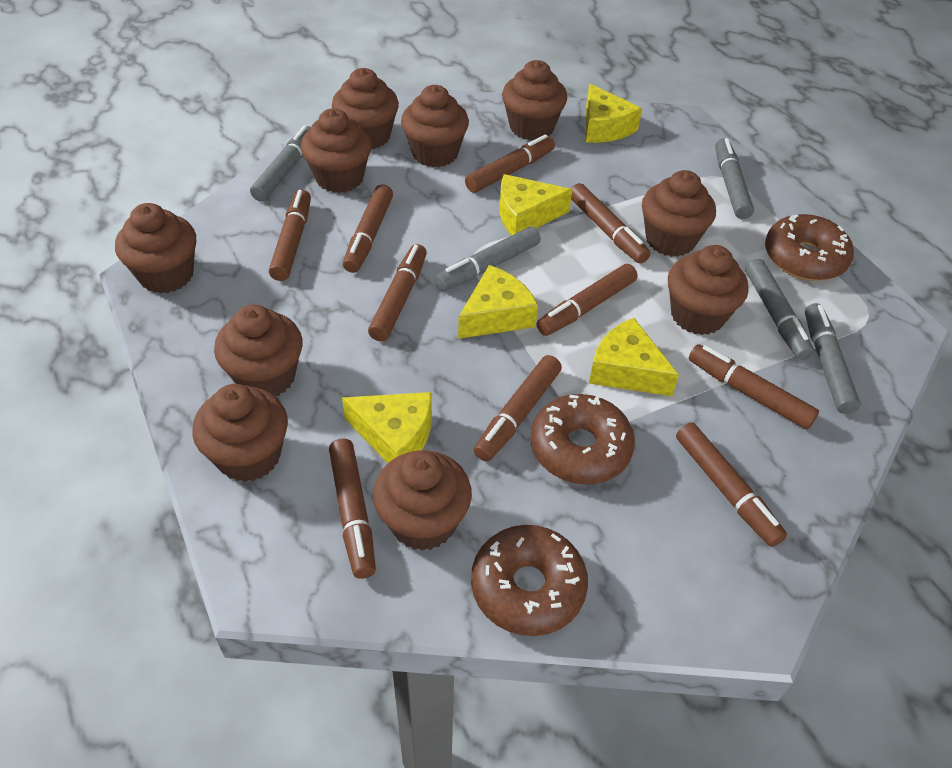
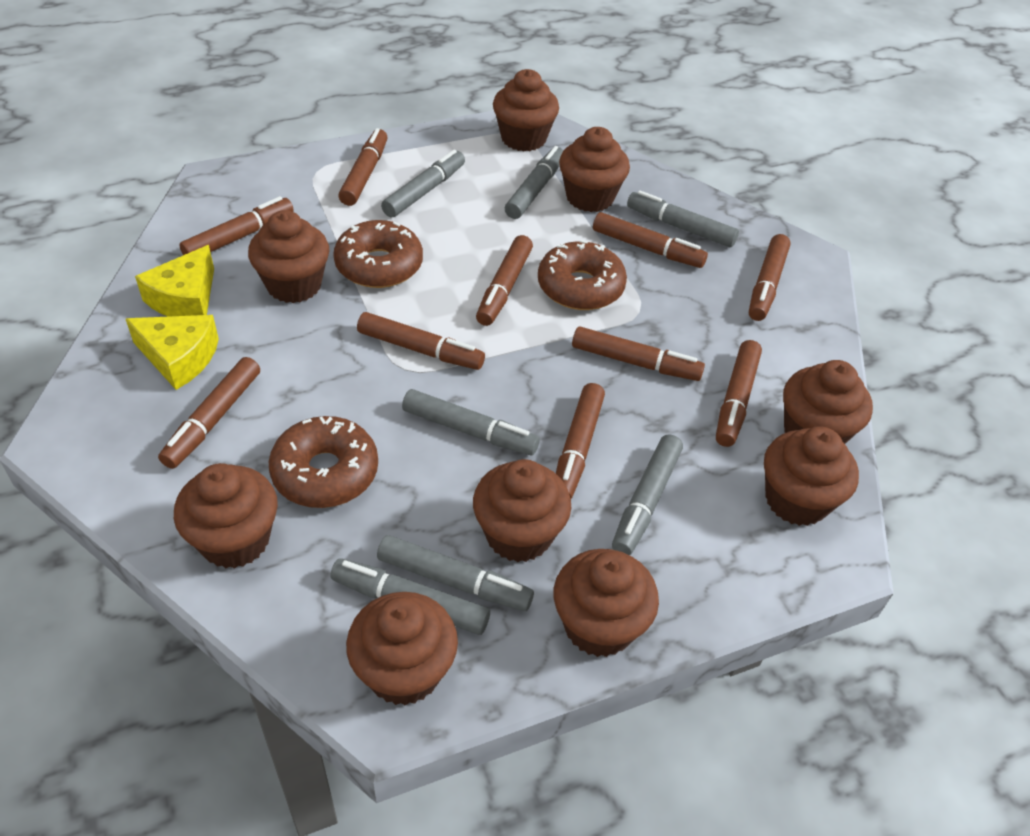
brown cupcake: 10 -> 9
grey marker: 5 -> 7
yellow cheese: 5 -> 2

